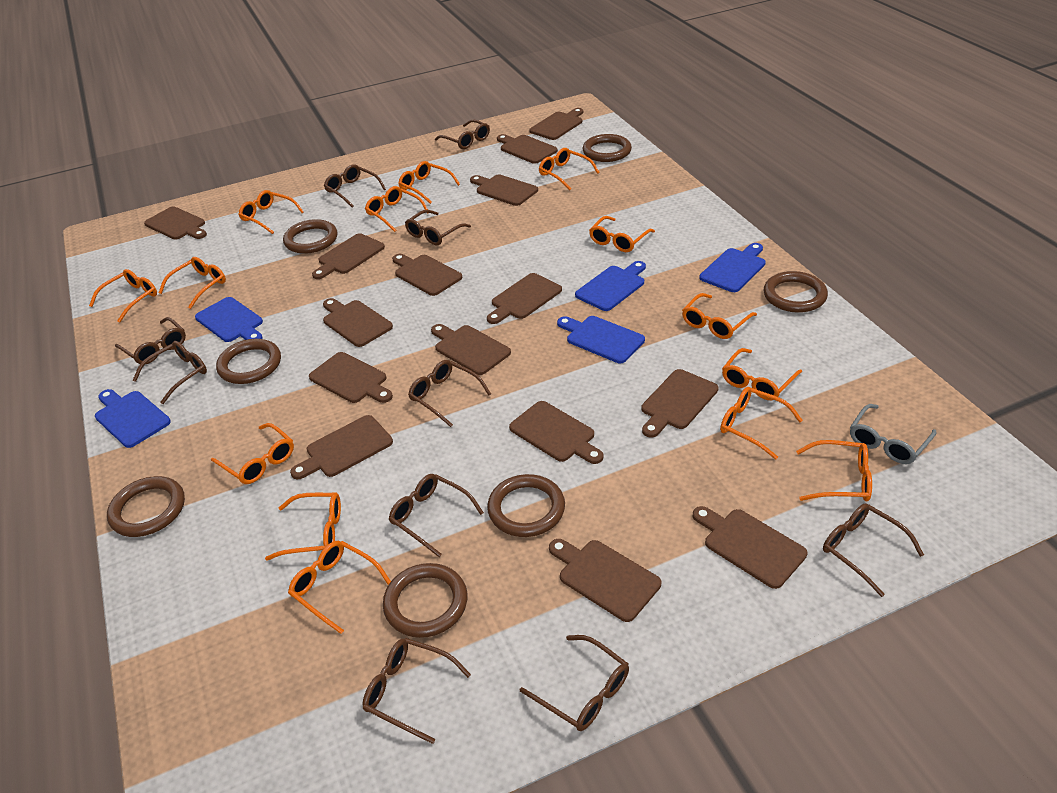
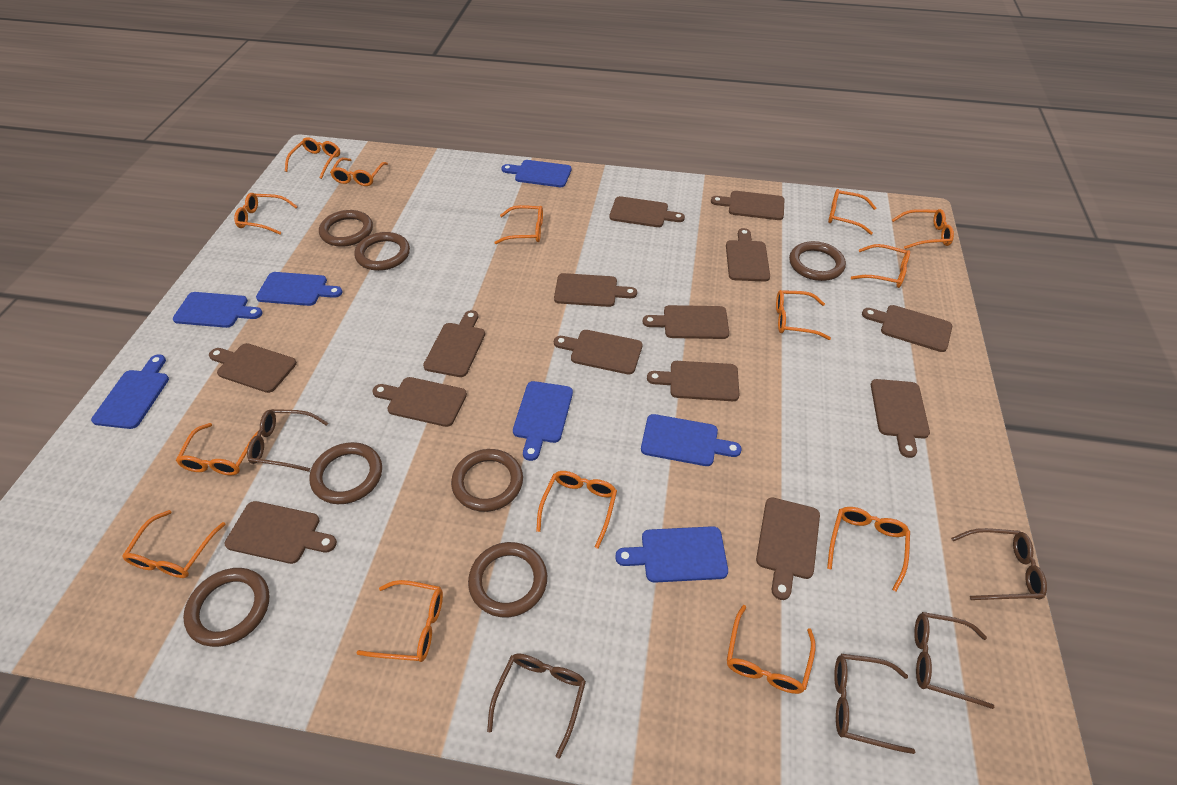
blue cutting board: 5 -> 7
brown cutting board: 15 -> 14
brown glasses: 10 -> 5
grey glasses: 1 -> 0

